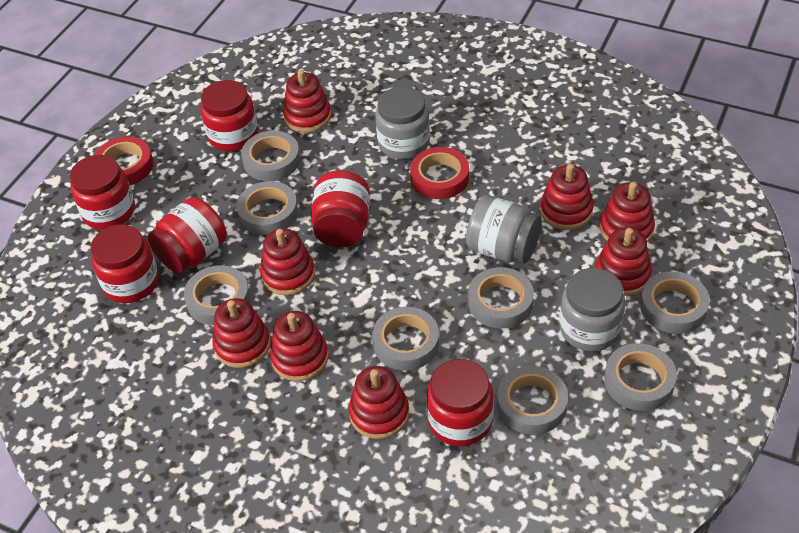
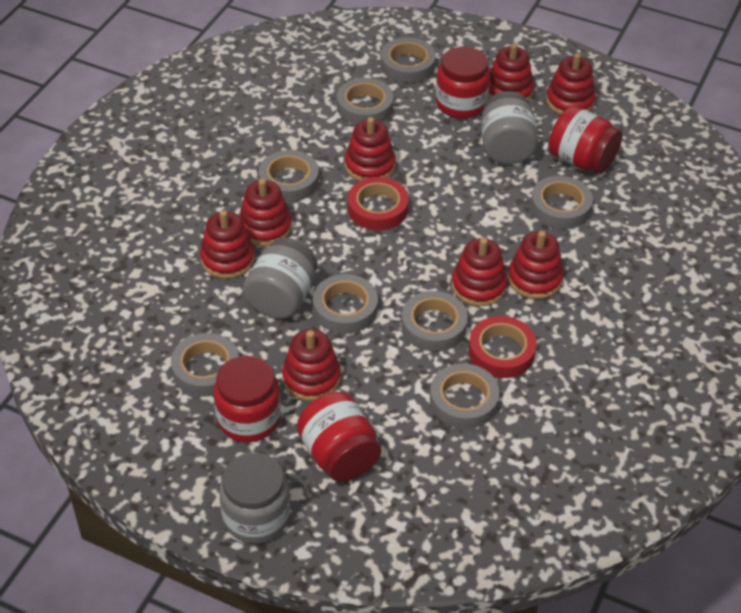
red jar: 6 -> 4

